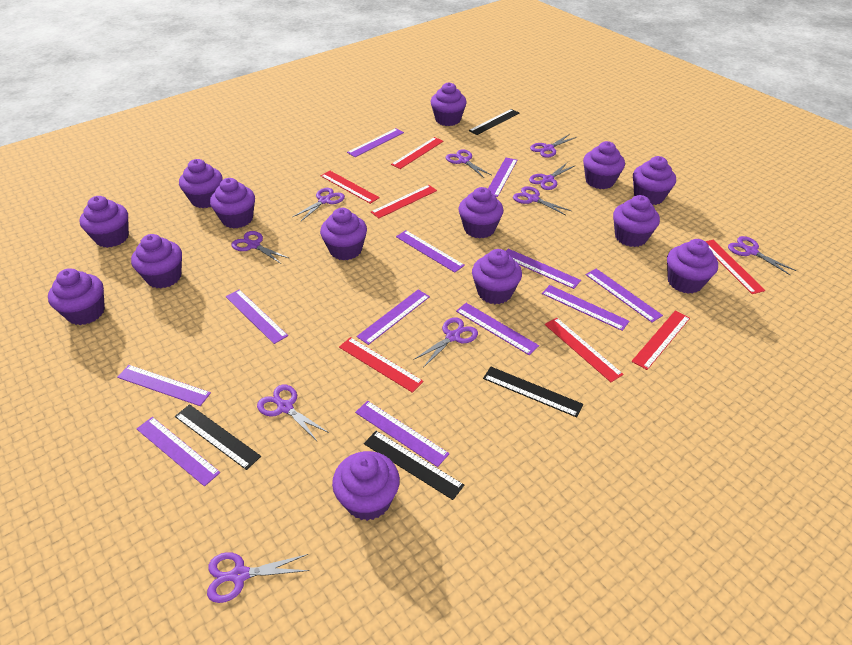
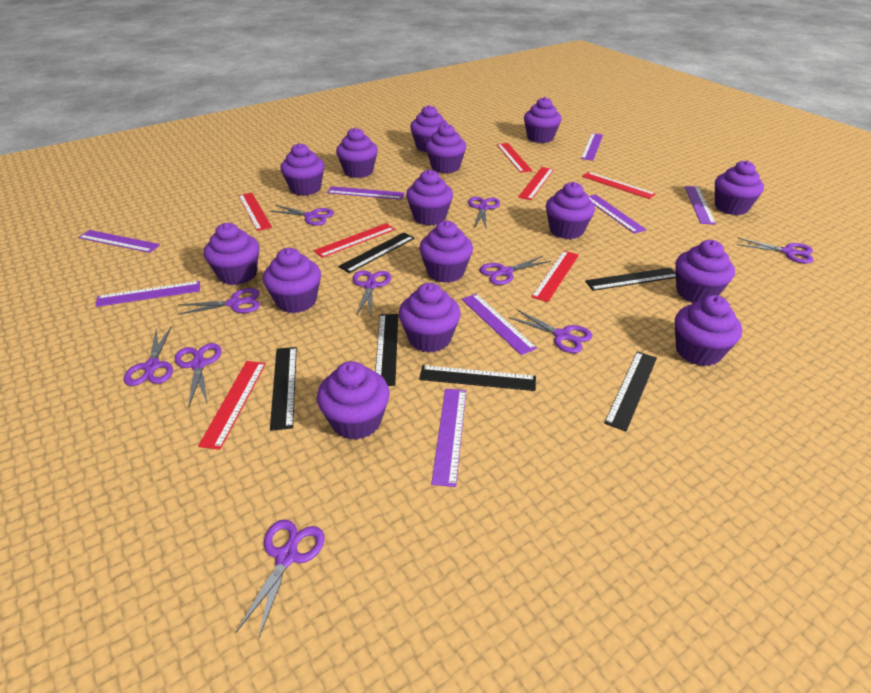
black ruler: 4 -> 6
purple cupcake: 14 -> 15
purple ruler: 12 -> 8

